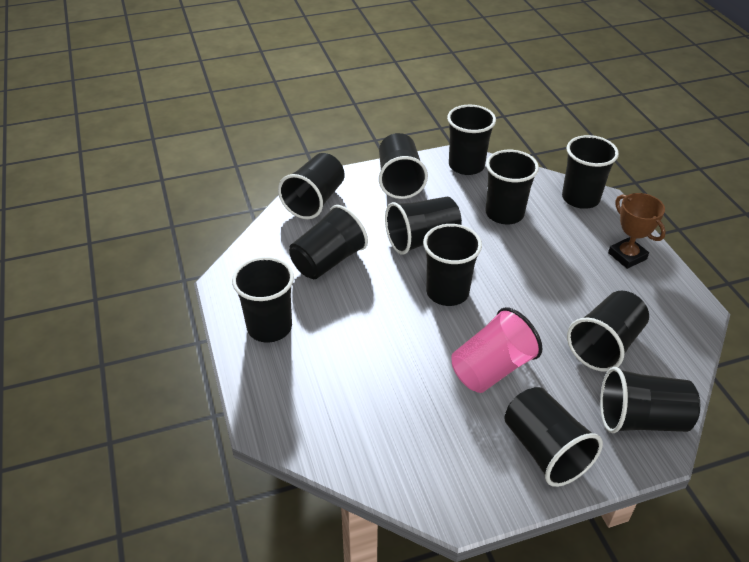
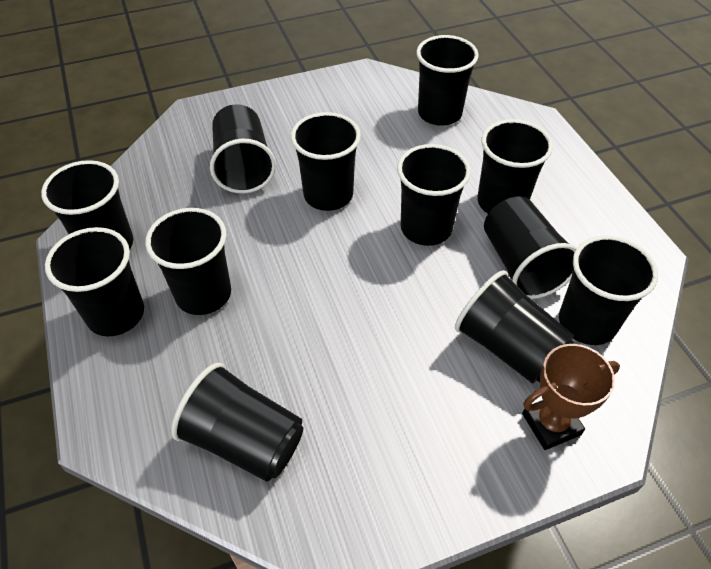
pink cup: 1 -> 0

